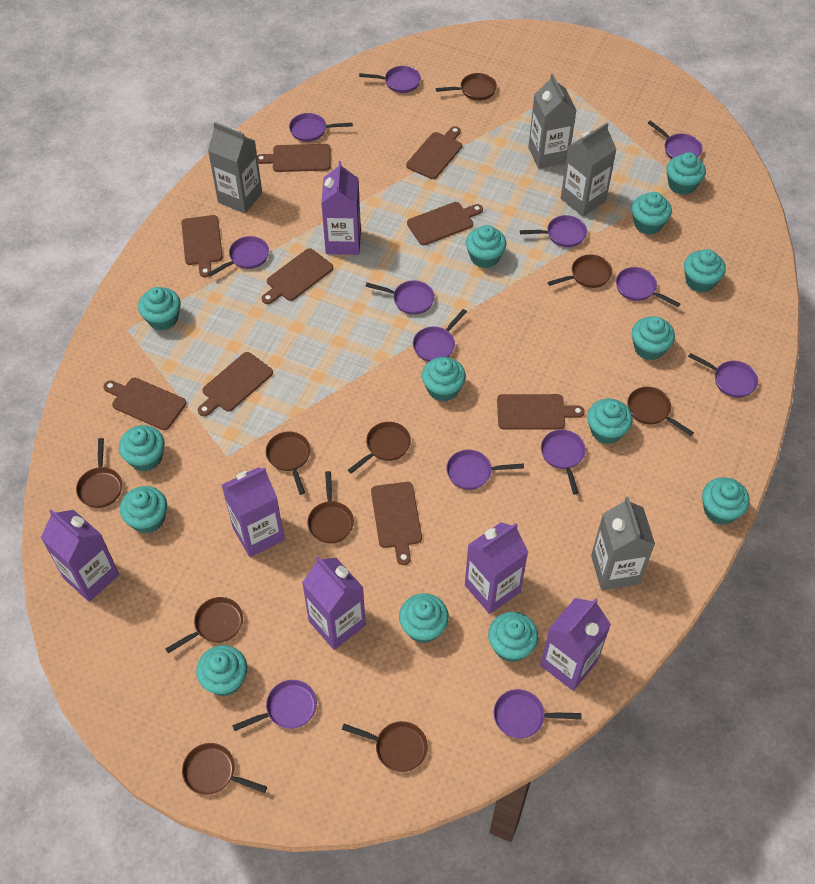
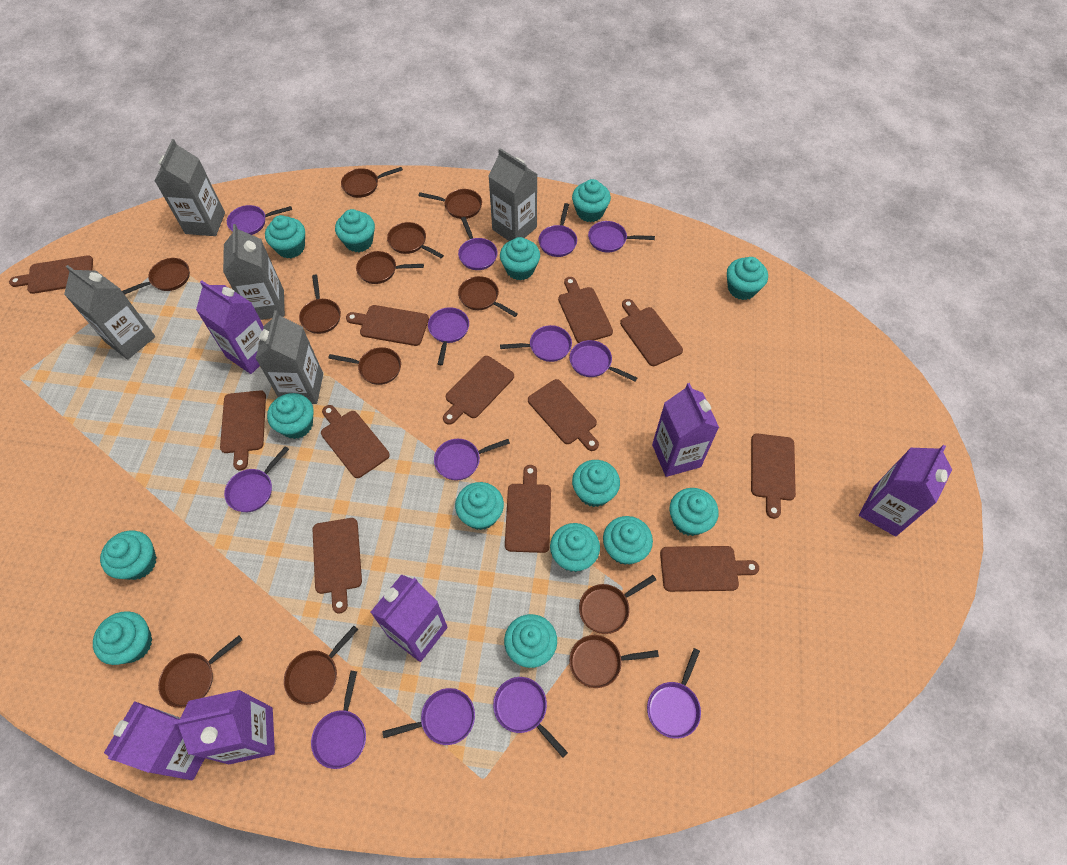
brown cutting board: 9 -> 12
brown pan: 10 -> 12
grey carton: 4 -> 5

